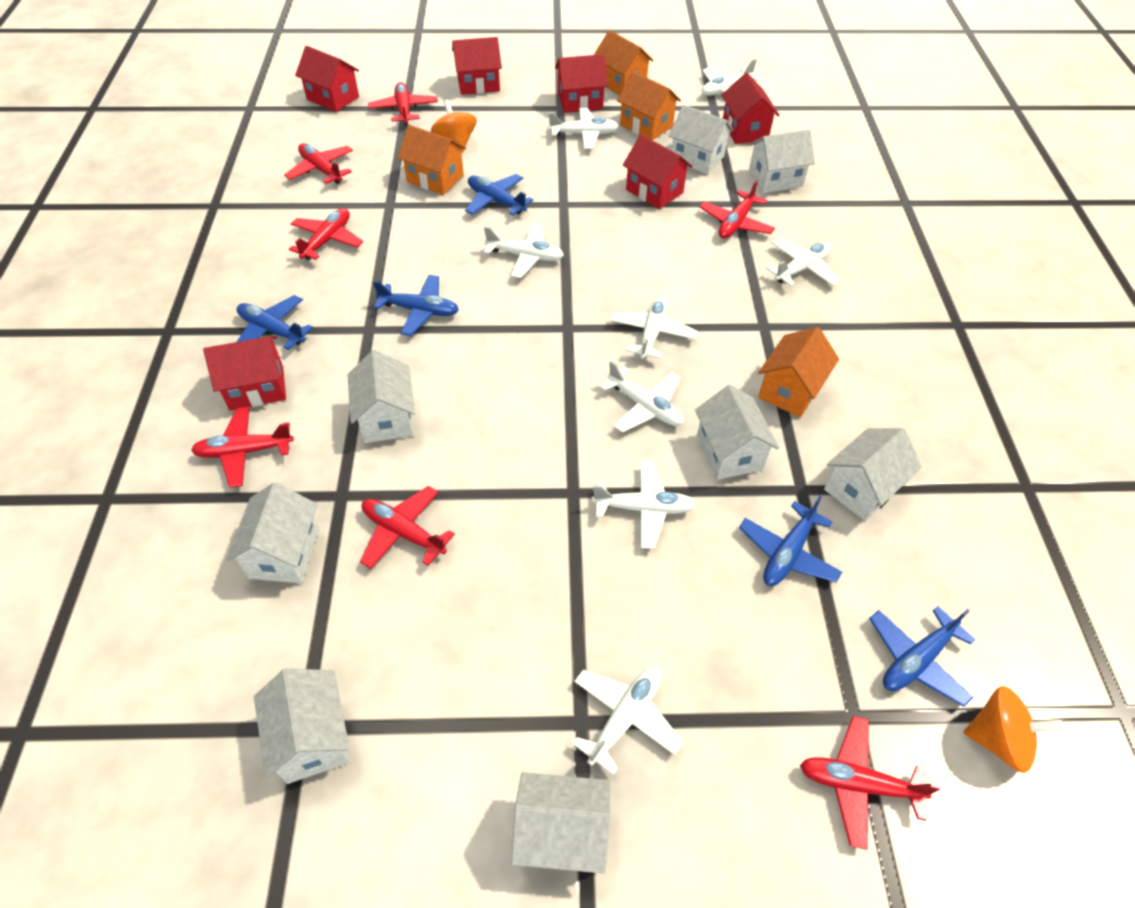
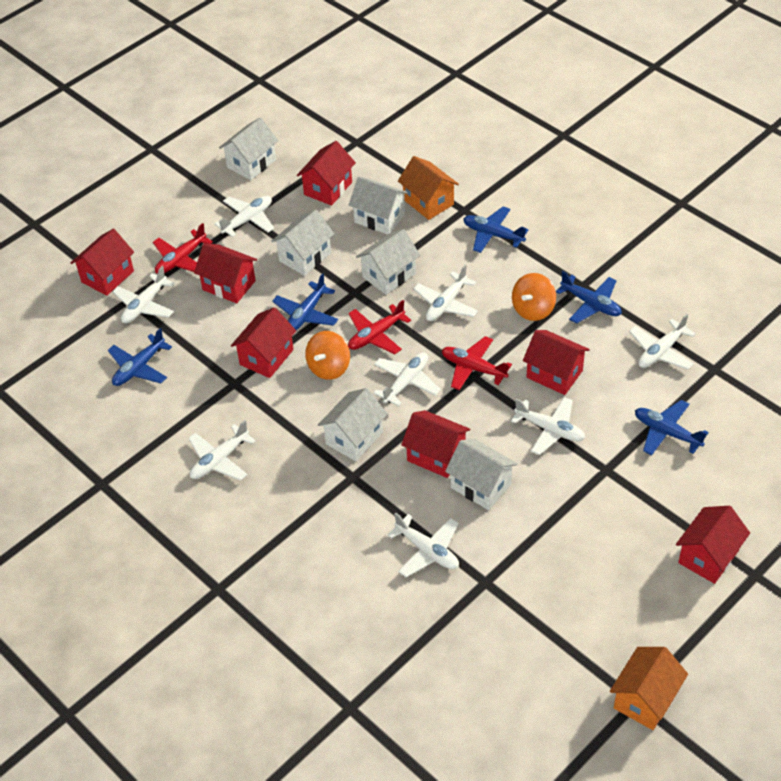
orange house: 4 -> 2
red house: 6 -> 7
red plane: 7 -> 3
white house: 8 -> 6

